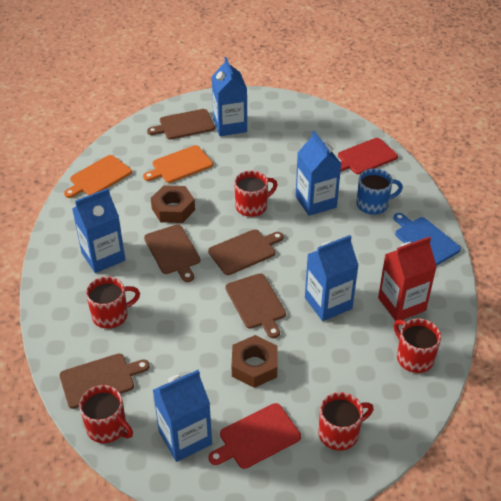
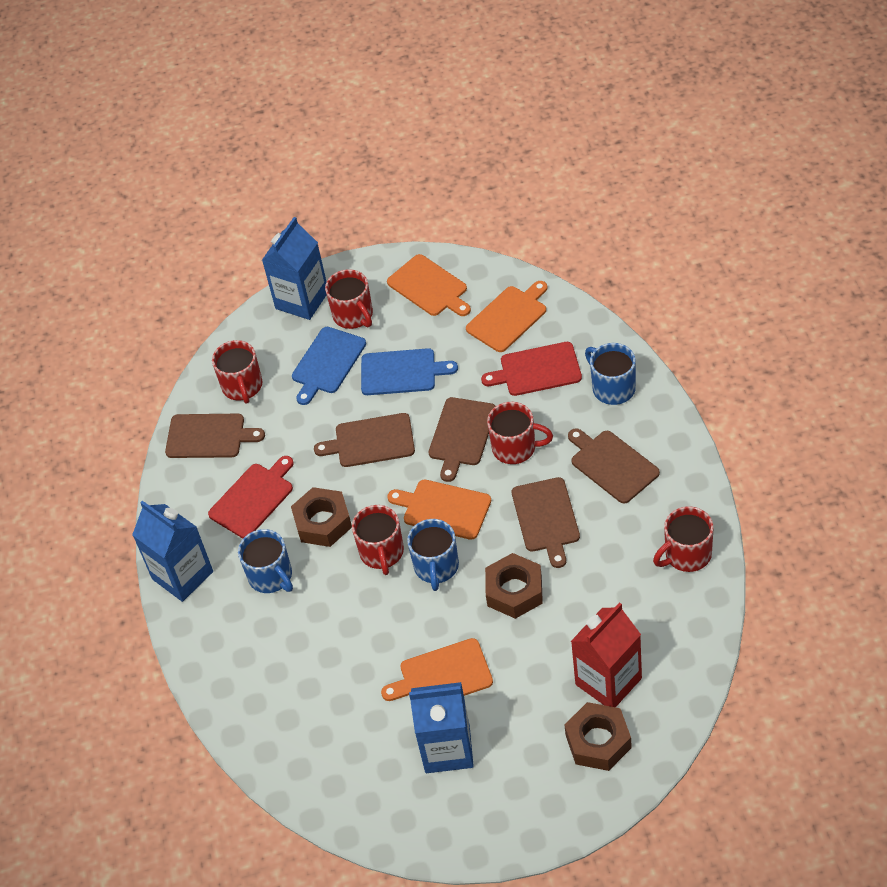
blue carton: 5 -> 3
blue cutting board: 1 -> 2
blue mug: 1 -> 3
brown nut: 2 -> 3
orange cutting board: 2 -> 4

